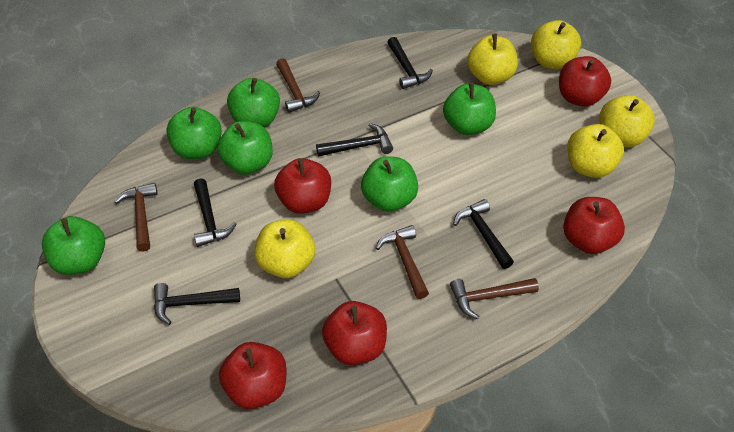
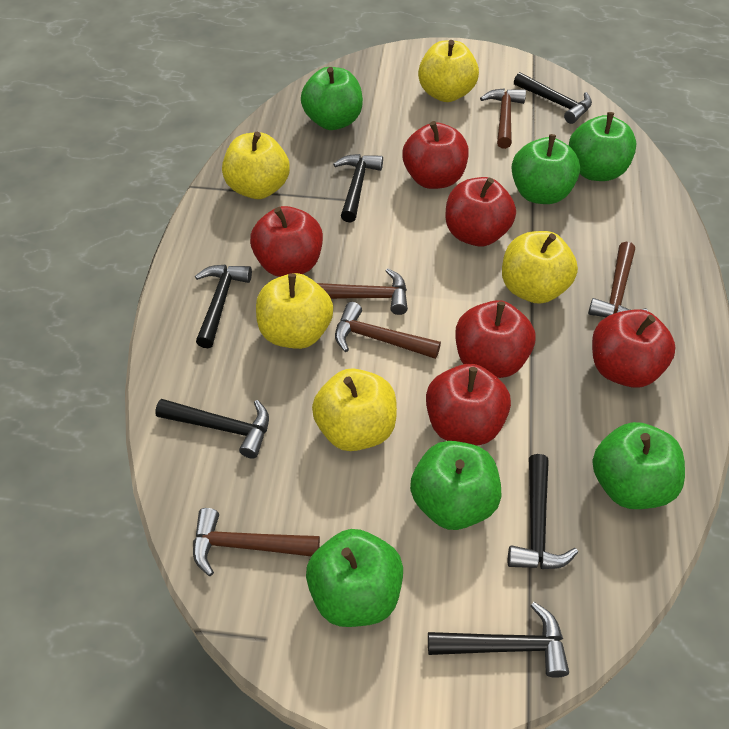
black hammer: 5 -> 6
brown hammer: 4 -> 5
red apple: 5 -> 6

